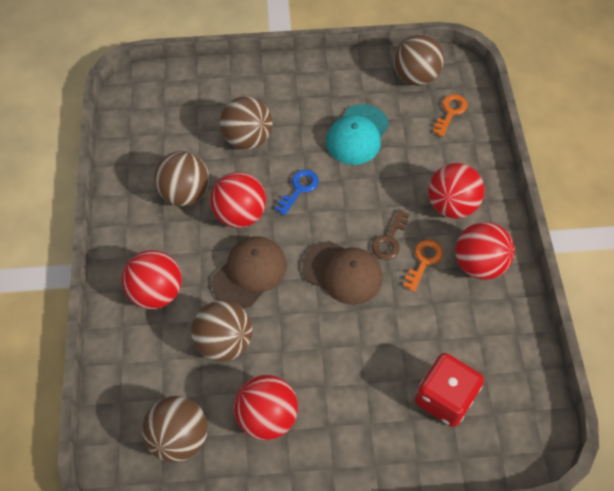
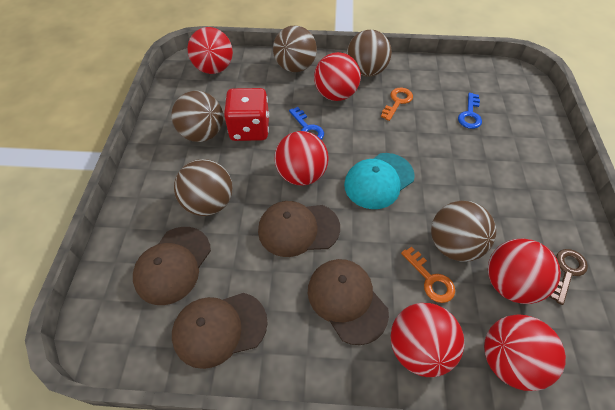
blue key: 1 -> 2
brown cap: 2 -> 4
red ball: 5 -> 6

